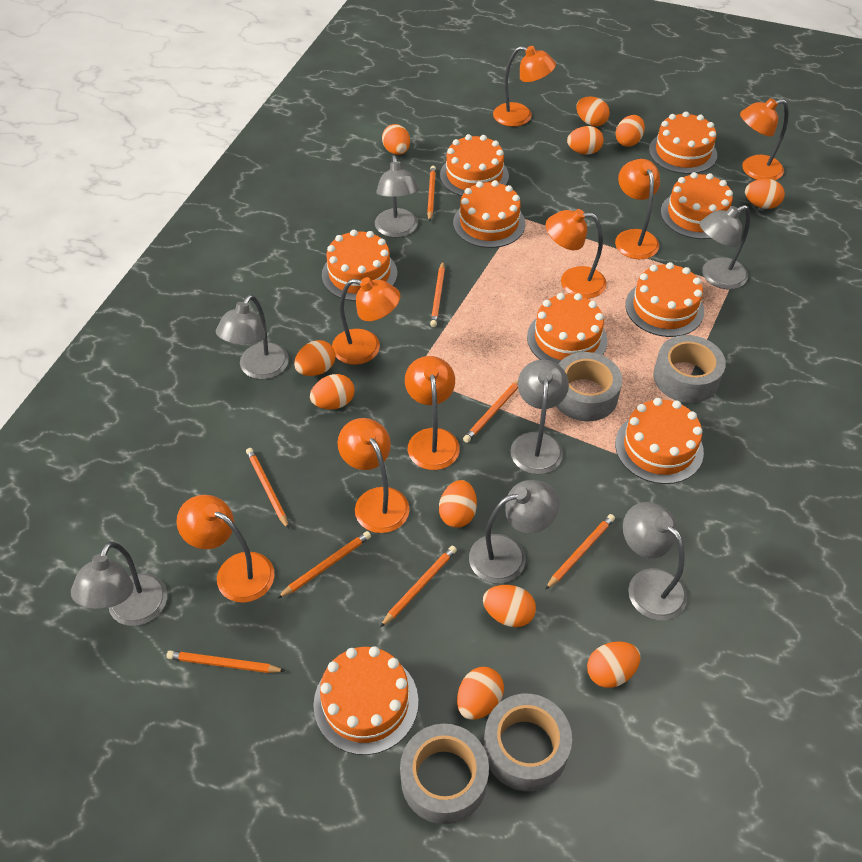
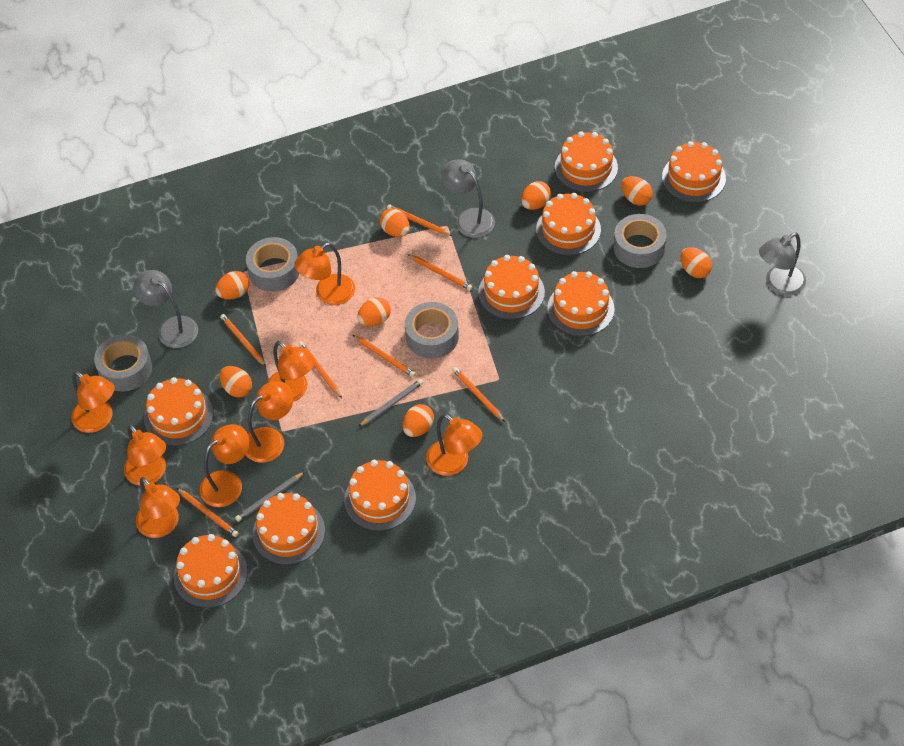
grey lamp: 7 -> 3
grey pencil: 0 -> 2
orange egg: 11 -> 8
orange pencil: 8 -> 7

